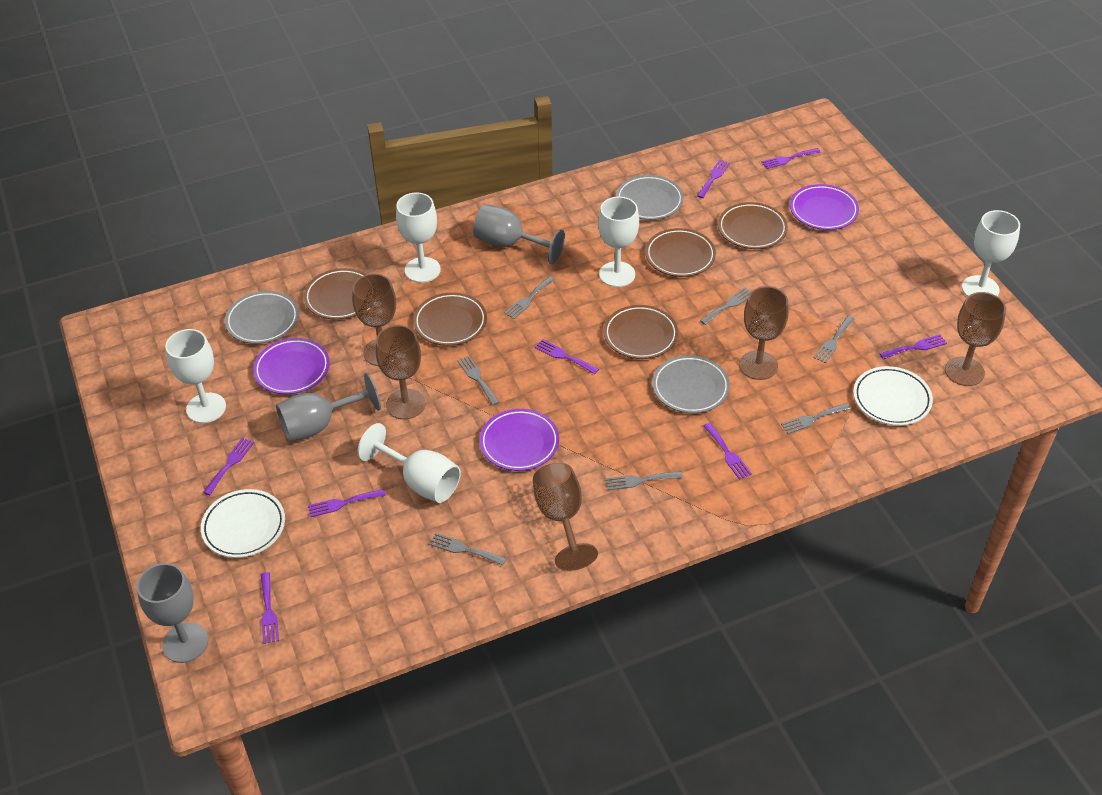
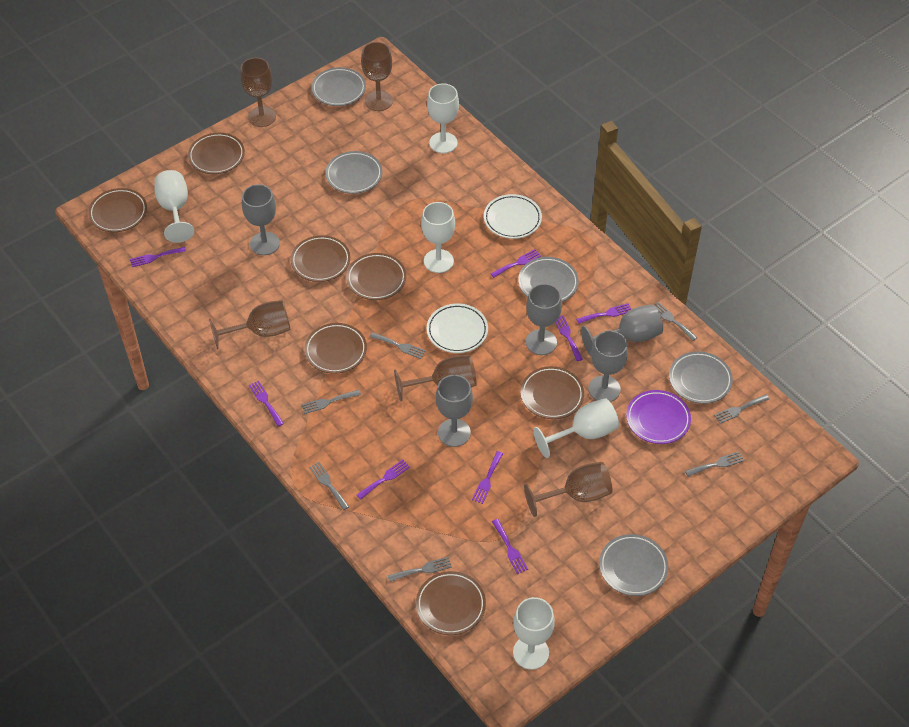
brown plate: 5 -> 7
grey goblet: 3 -> 5
grey plate: 3 -> 5
purple plate: 3 -> 1

